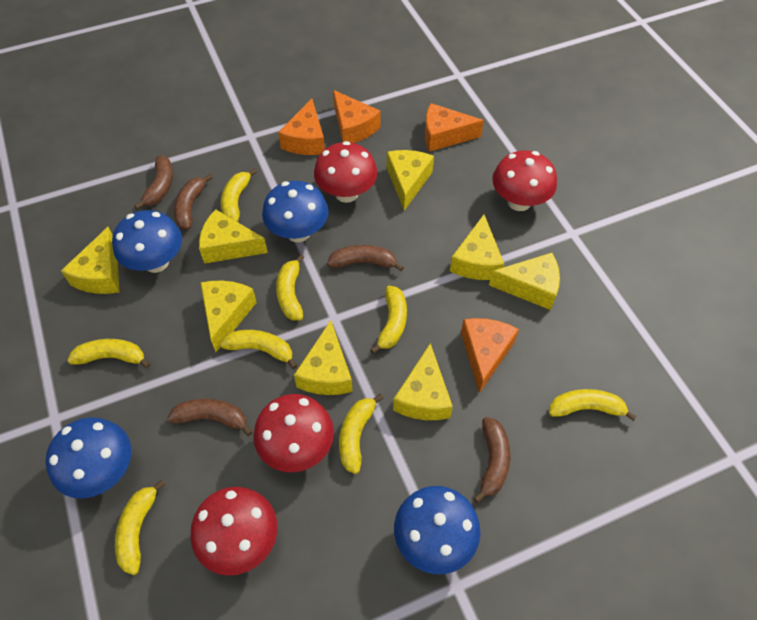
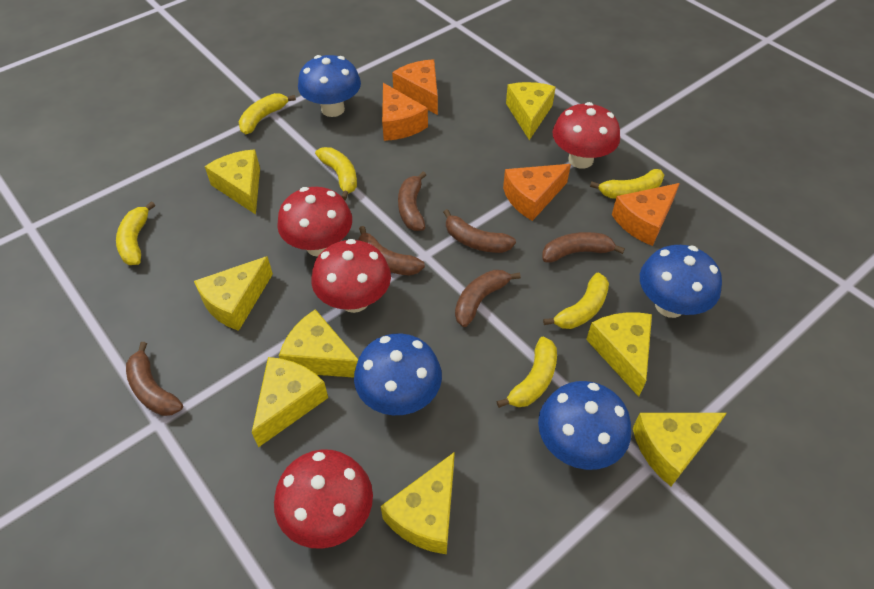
brown banana: 5 -> 6
yellow banana: 8 -> 6

